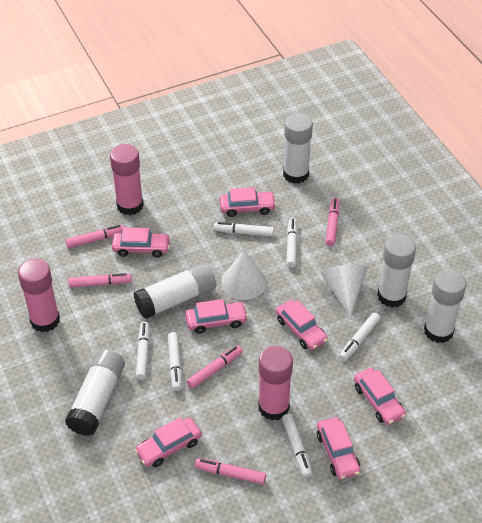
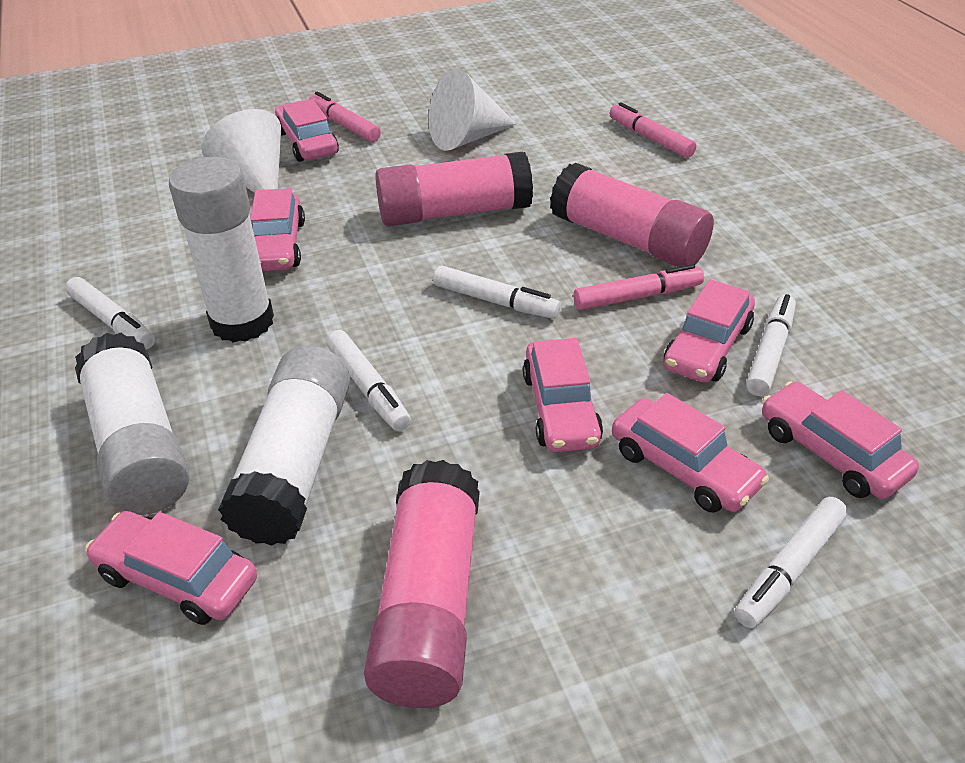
pink marker: 5 -> 3
white glue stick: 5 -> 3
white marker: 6 -> 5

